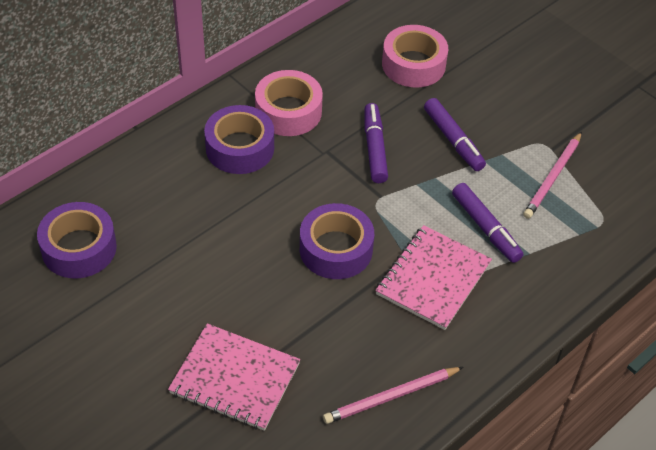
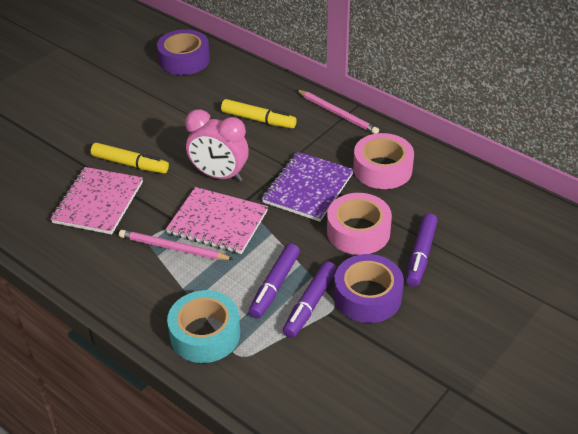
pink clock: 0 -> 1
purple notebook: 0 -> 1
purple tape: 3 -> 2
turquoise tape: 0 -> 1
yellow marker: 0 -> 2

